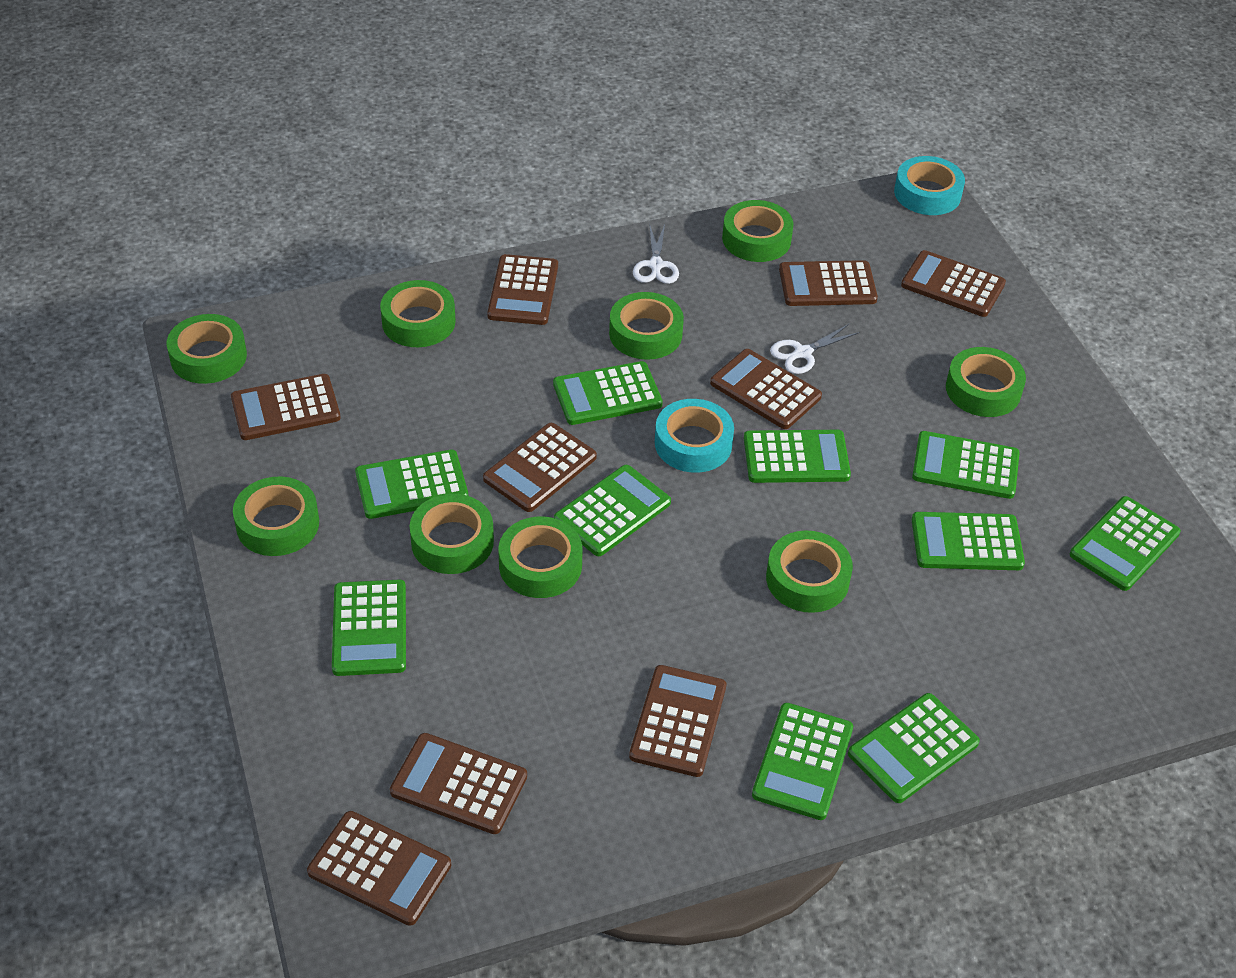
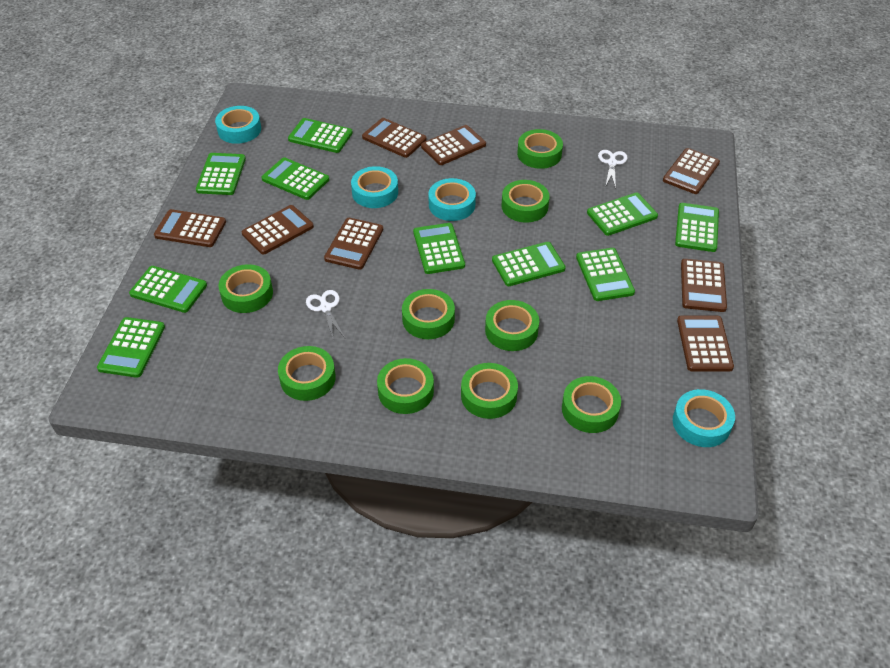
brown calculator: 9 -> 8
turquoise tape: 2 -> 4

